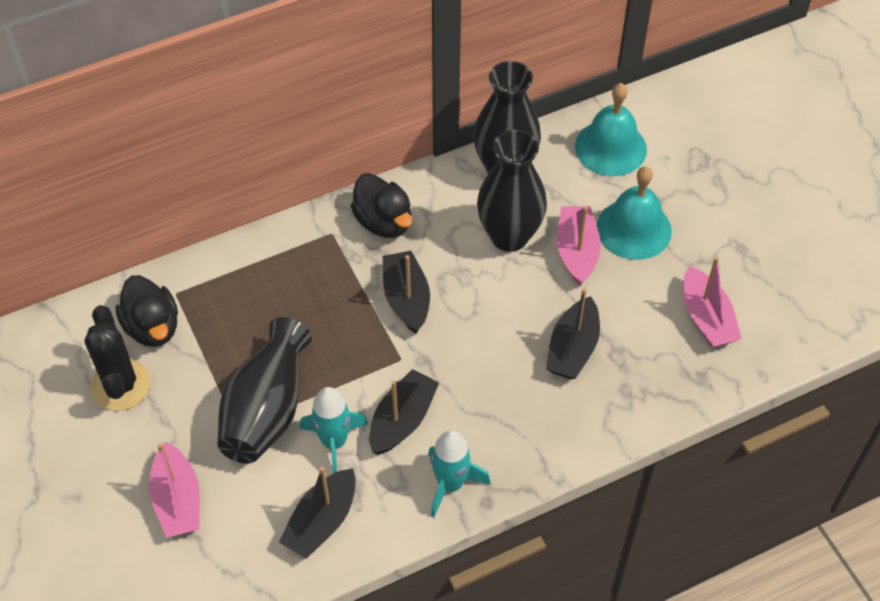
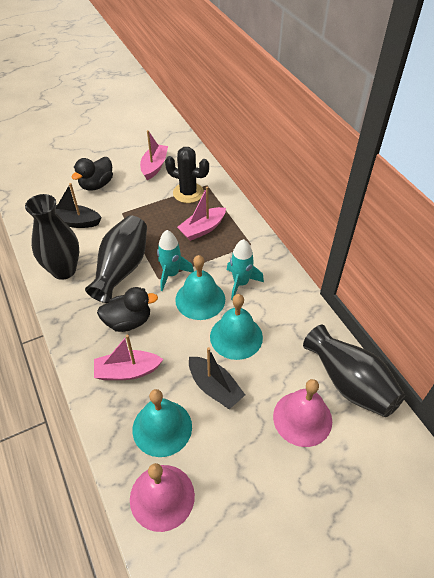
black boat: 4 -> 2
pink bell: 0 -> 2
turquoise bell: 2 -> 3

